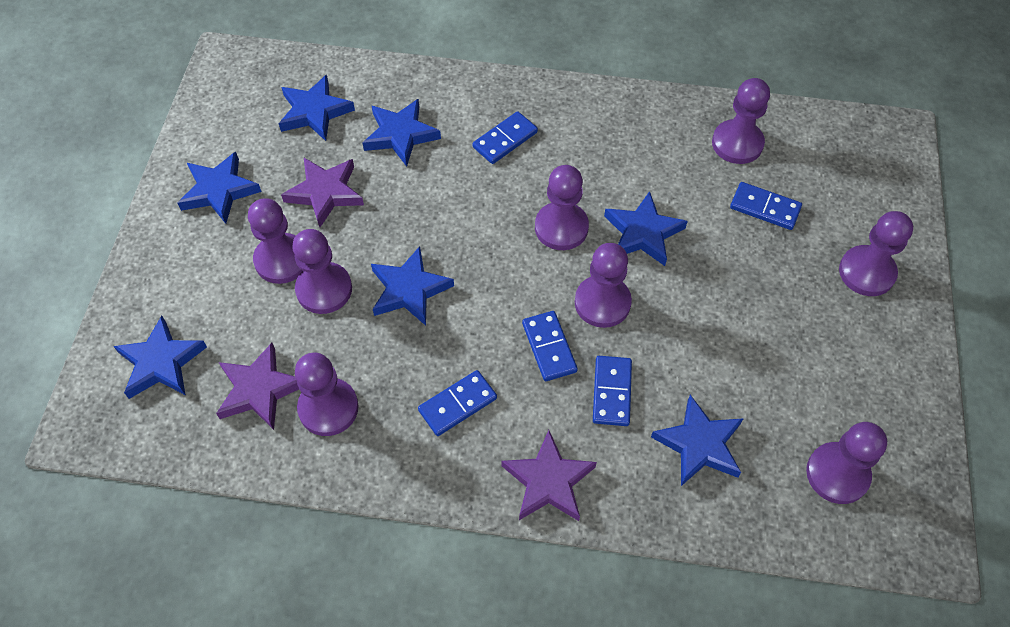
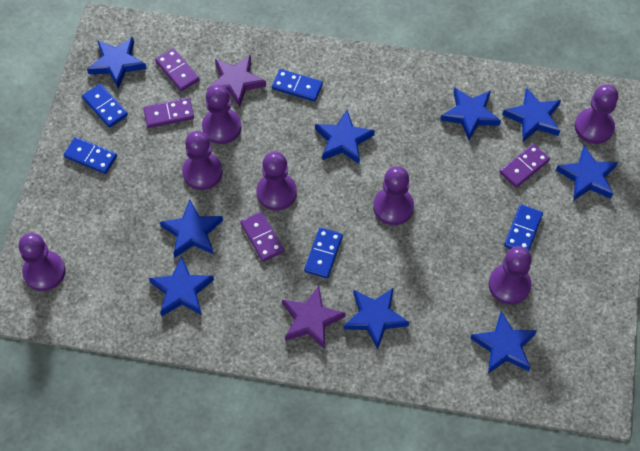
blue star: 7 -> 9
purple domino: 0 -> 4
purple pawn: 8 -> 7
purple star: 3 -> 2

